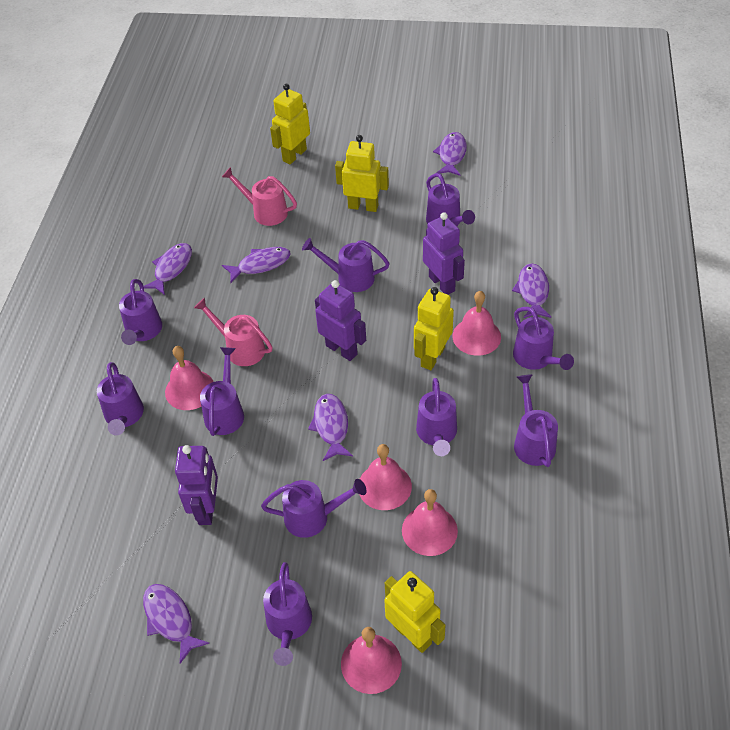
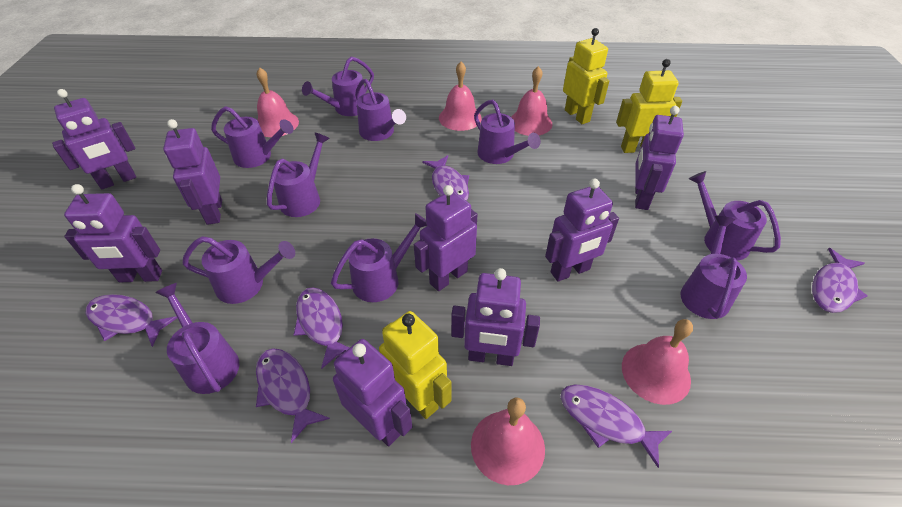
pink watering can: 2 -> 0
purple robot: 3 -> 8
yellow robot: 4 -> 3

